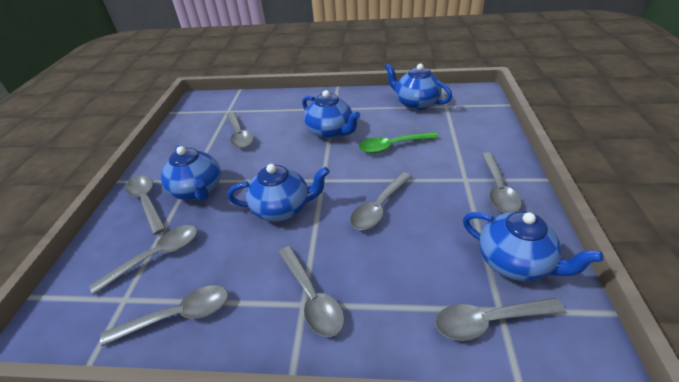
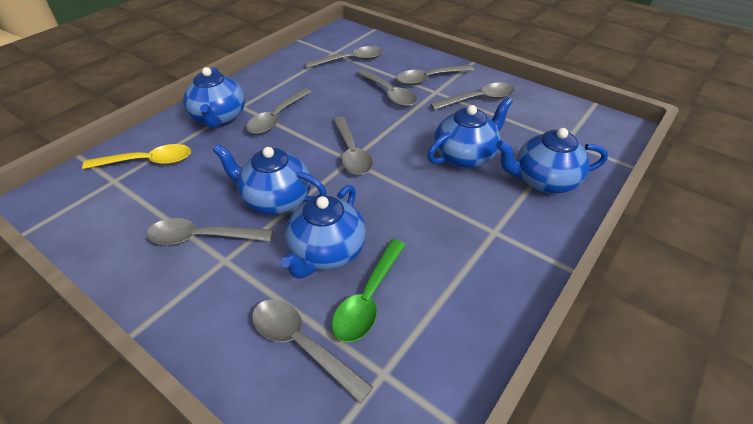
yellow spoon: 0 -> 1

